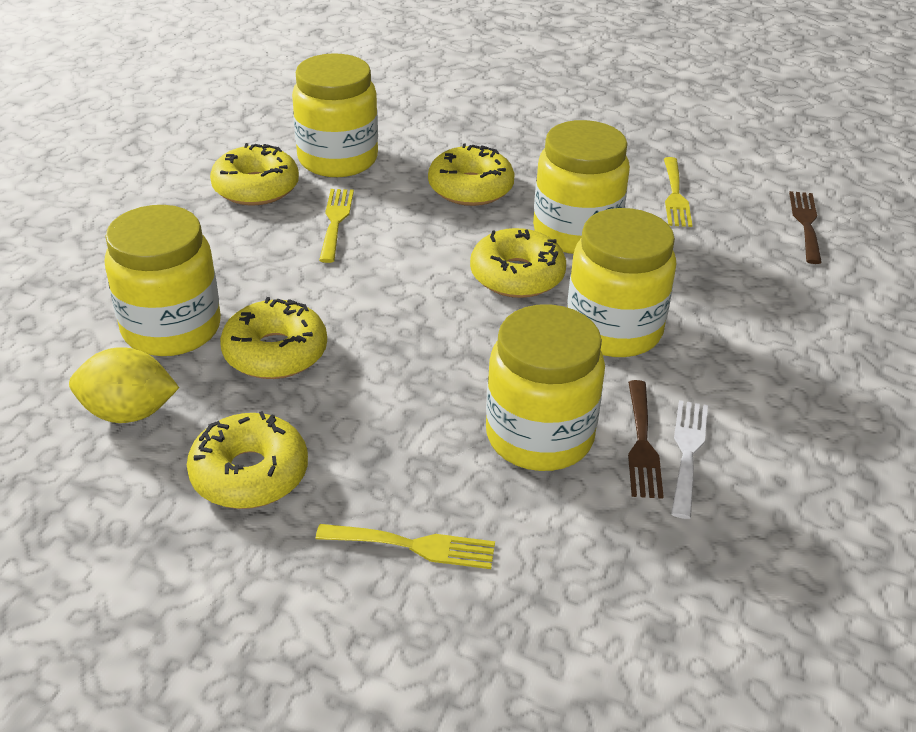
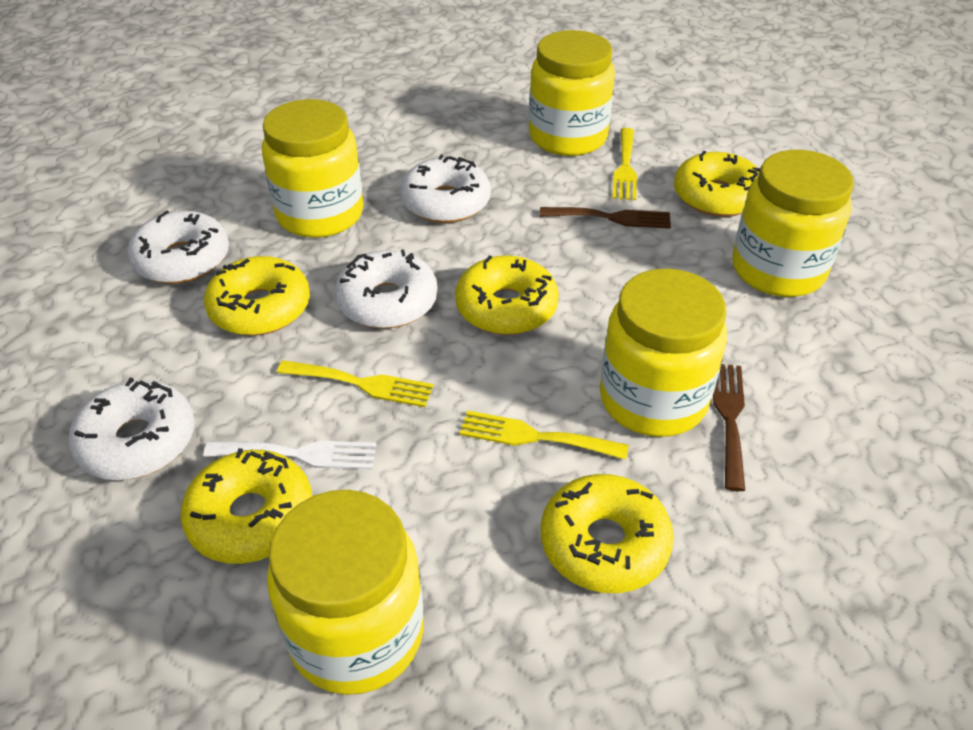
white donut: 0 -> 4
yellow lemon: 1 -> 0

